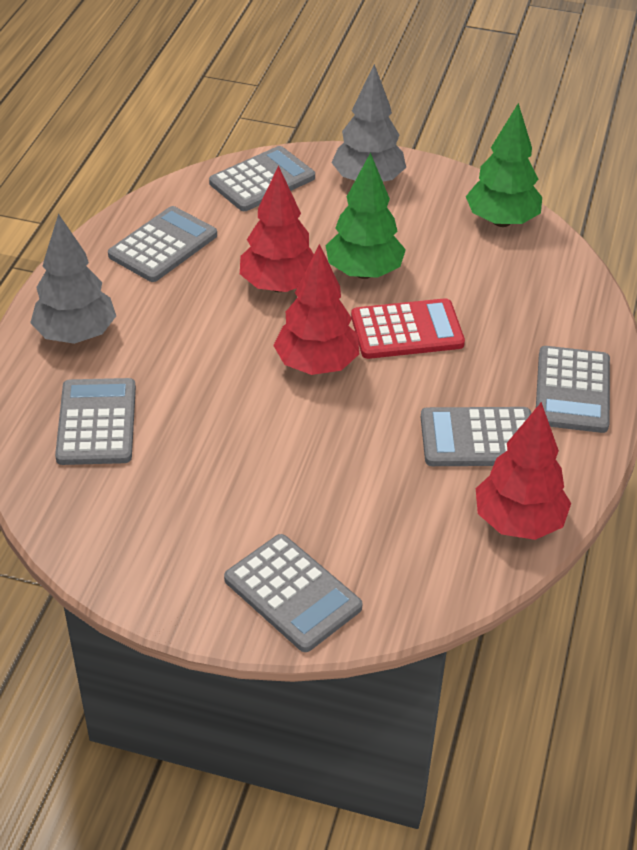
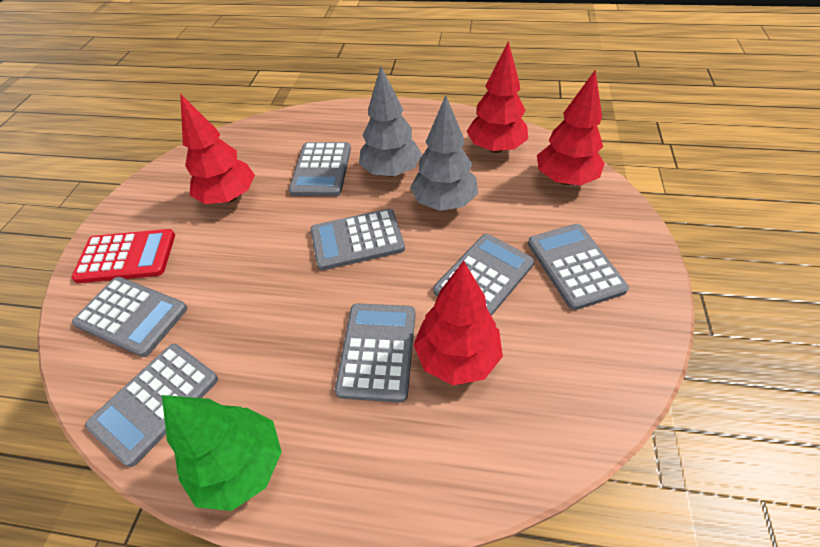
green tree: 2 -> 1
grey calculator: 6 -> 7
red tree: 3 -> 4

